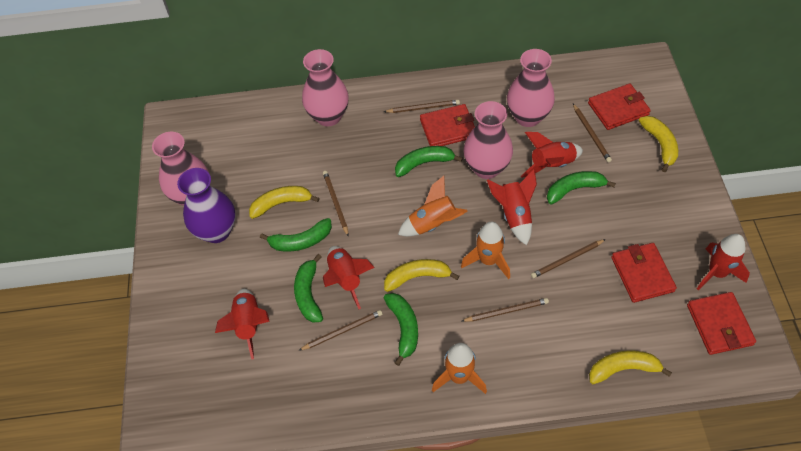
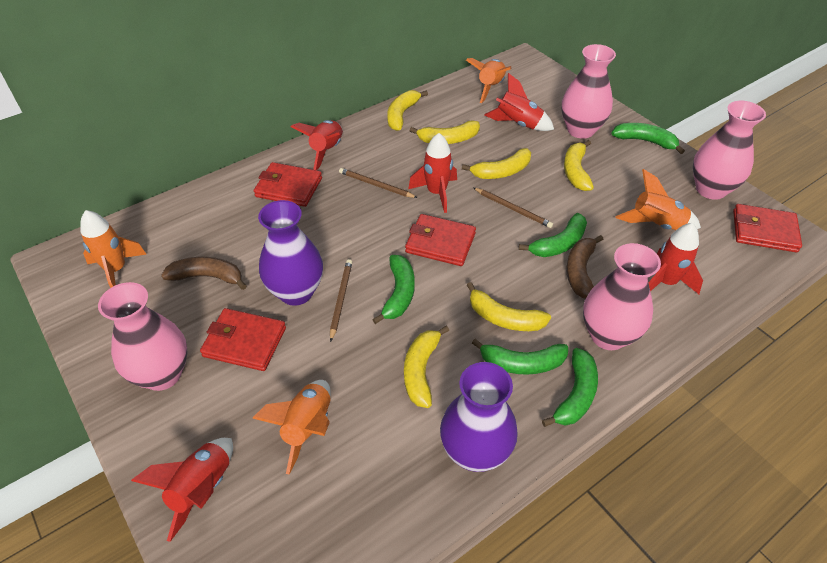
brown banana: 0 -> 2
brown pencil: 6 -> 3
orange rocket: 3 -> 4
purple vase: 1 -> 2
yellow banana: 4 -> 6

